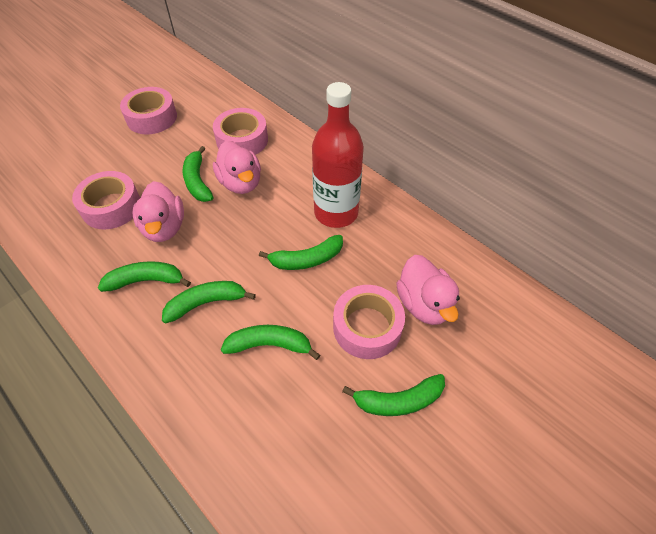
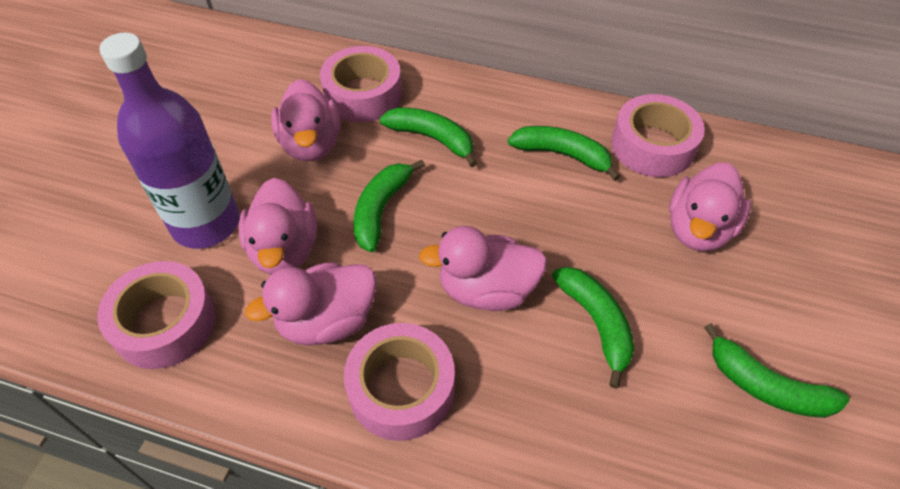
green banana: 6 -> 5
pink duck: 3 -> 5
purple bottle: 0 -> 1
red bottle: 1 -> 0

